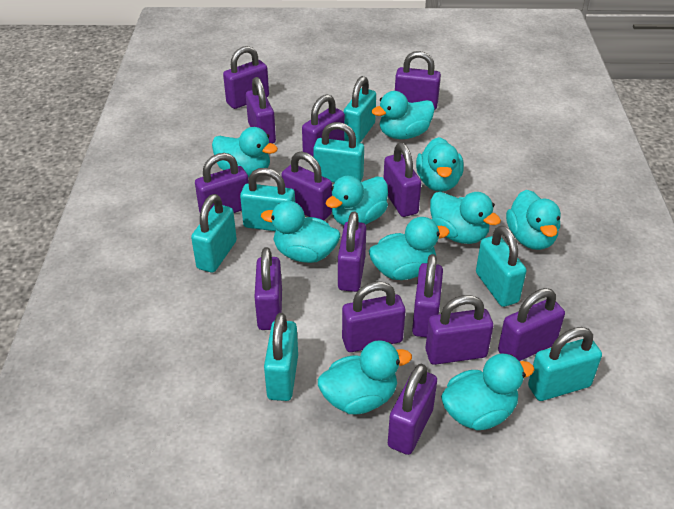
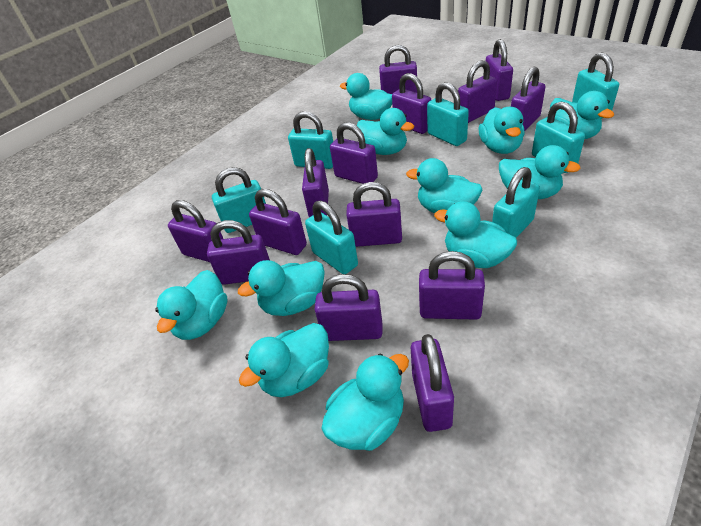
turquoise duck: 10 -> 11

